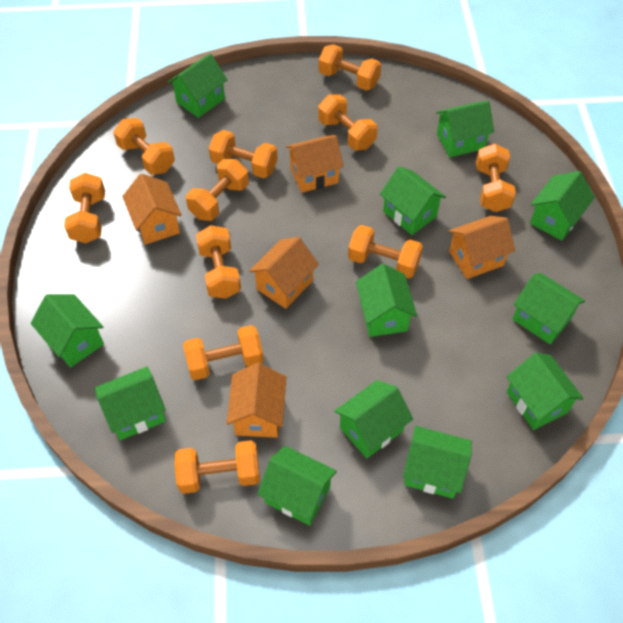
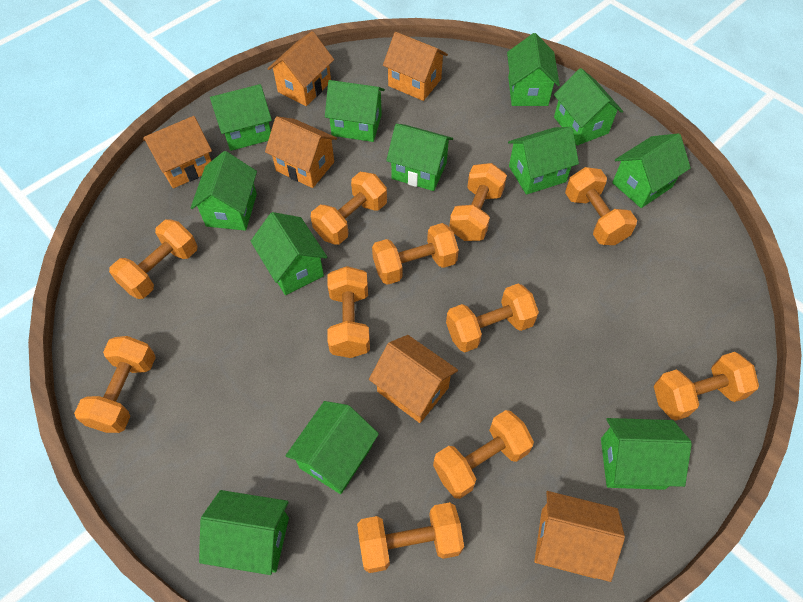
orange house: 5 -> 6

